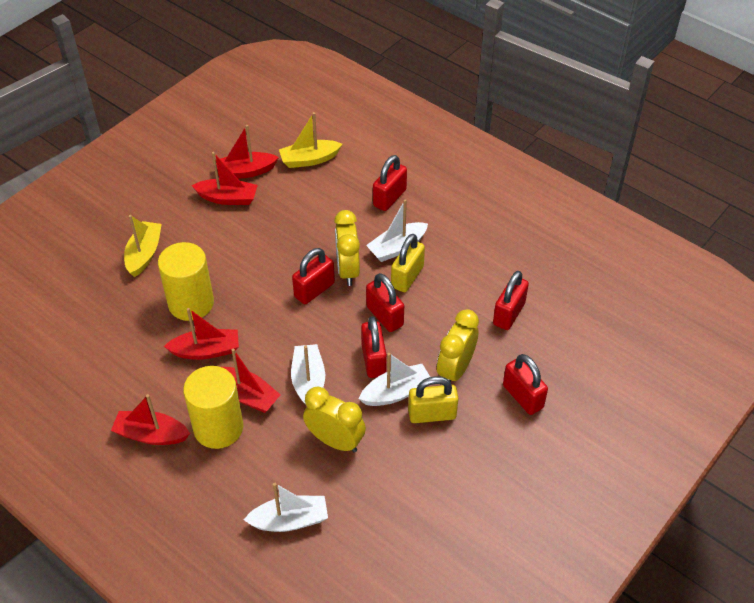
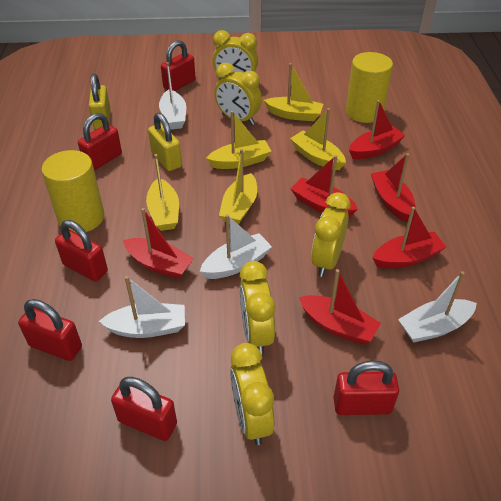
red boat: 5 -> 6
yellow boat: 2 -> 5
yellow clock: 3 -> 5

